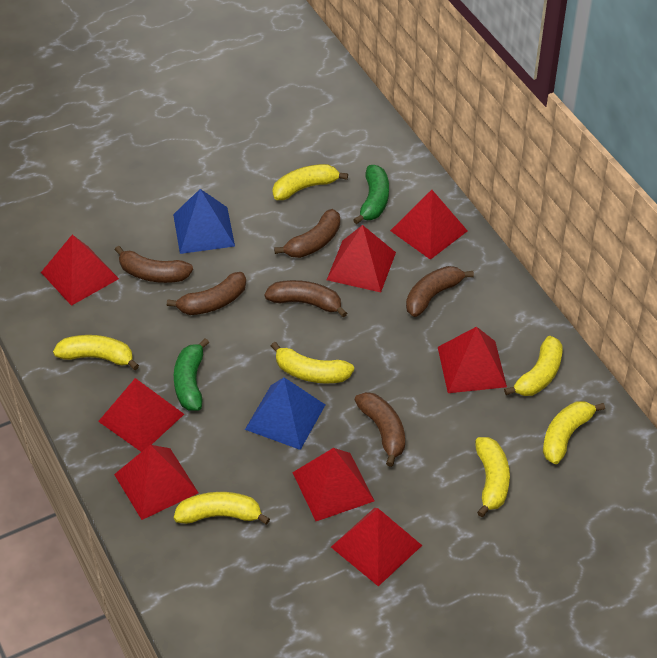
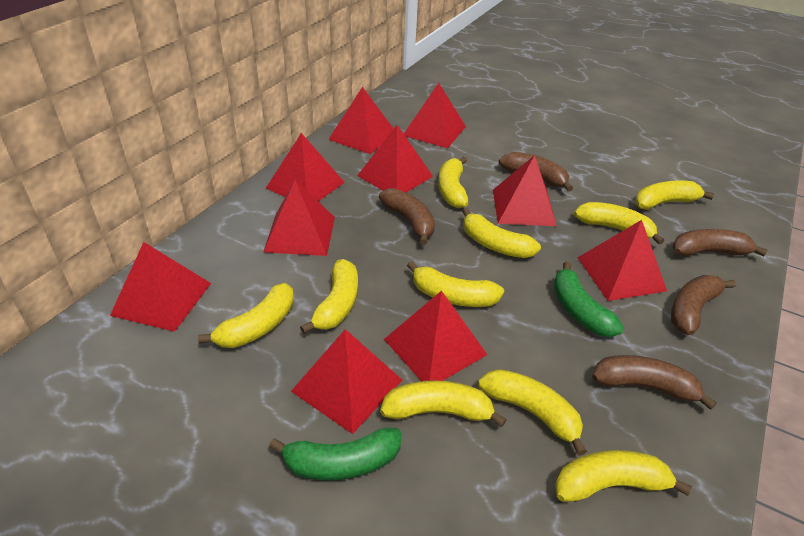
blue pyramid: 2 -> 0
brown banana: 6 -> 5
red pyramid: 8 -> 10
yellow banana: 7 -> 10

